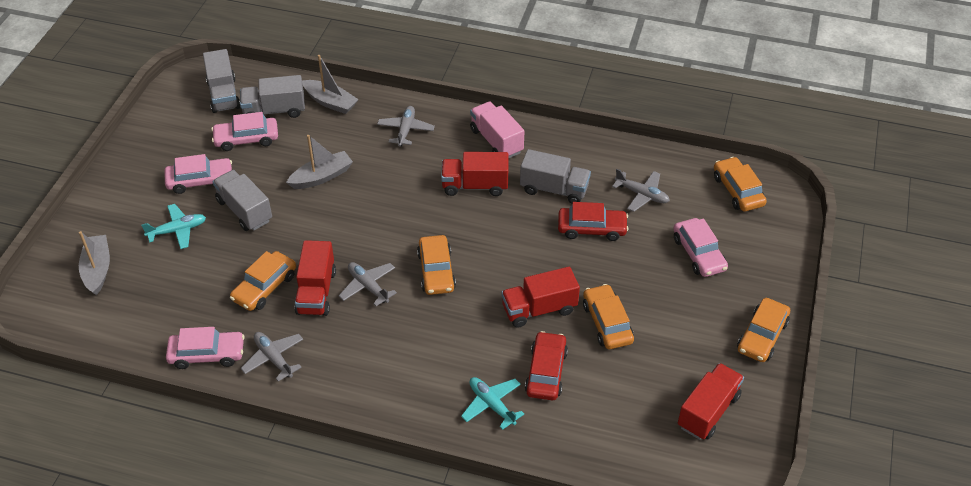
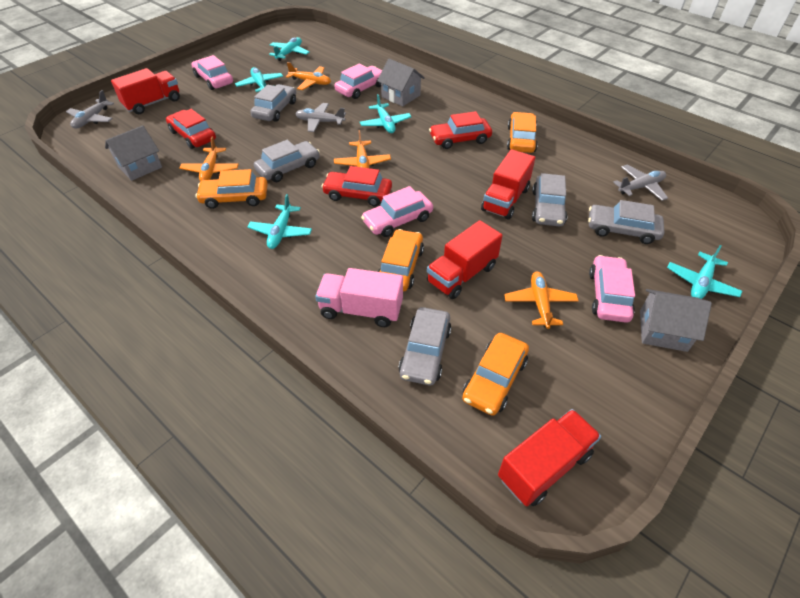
grey boat: 3 -> 0
grey car: 0 -> 5
grey house: 0 -> 3
grey plane: 4 -> 3
grey truck: 4 -> 0
orange car: 5 -> 4
orange plane: 0 -> 4
red car: 2 -> 3
turquoise plane: 2 -> 5

